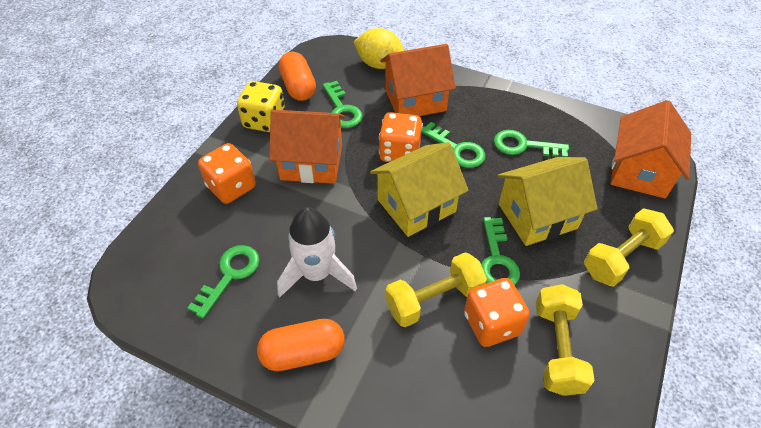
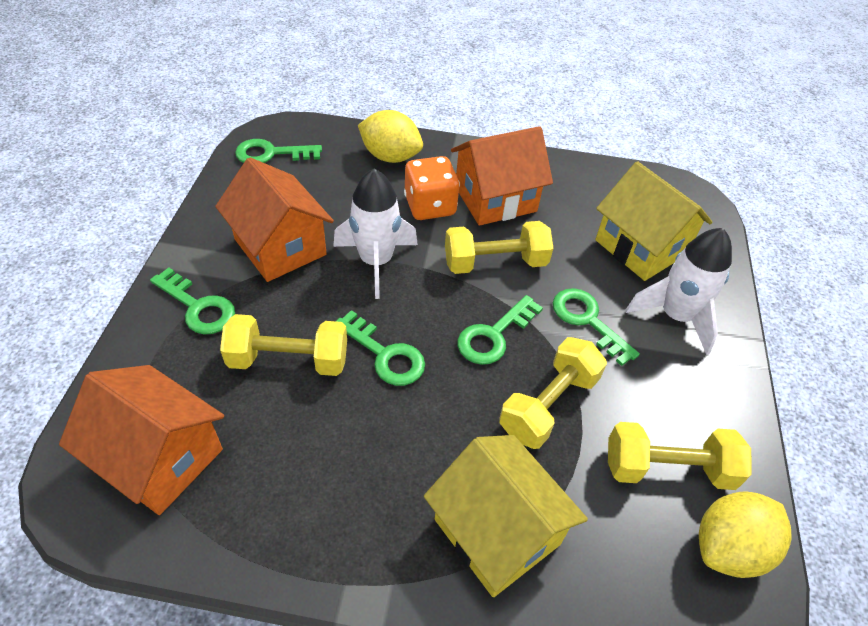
orange capsule: 2 -> 0
orange dice: 3 -> 1
white rocket: 1 -> 2
yellow dice: 1 -> 0
yellow dumbbell: 3 -> 4
yellow lemon: 1 -> 2

